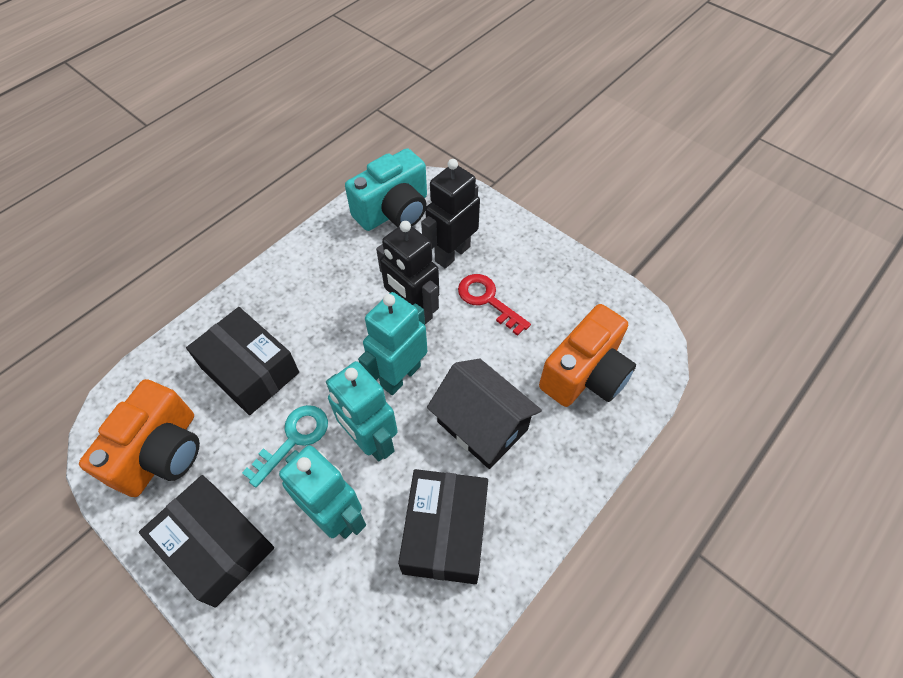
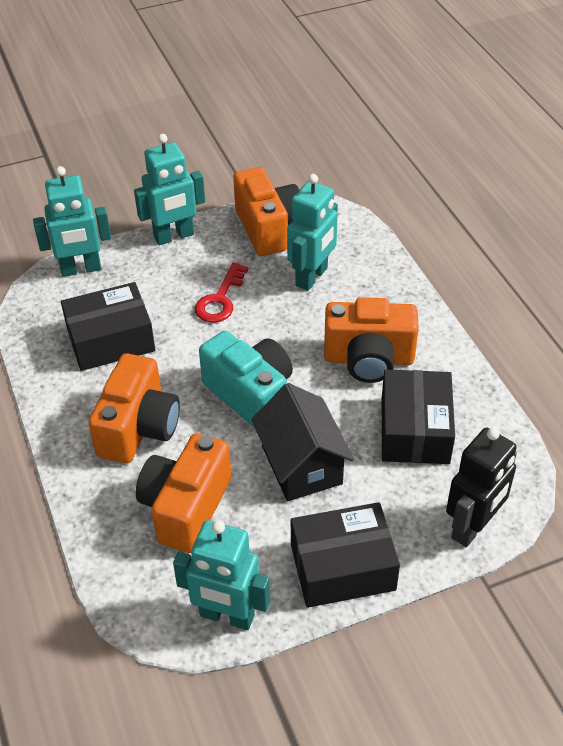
black robot: 2 -> 1
orange camera: 2 -> 4
turquoise key: 1 -> 0
turquoise robot: 3 -> 4

